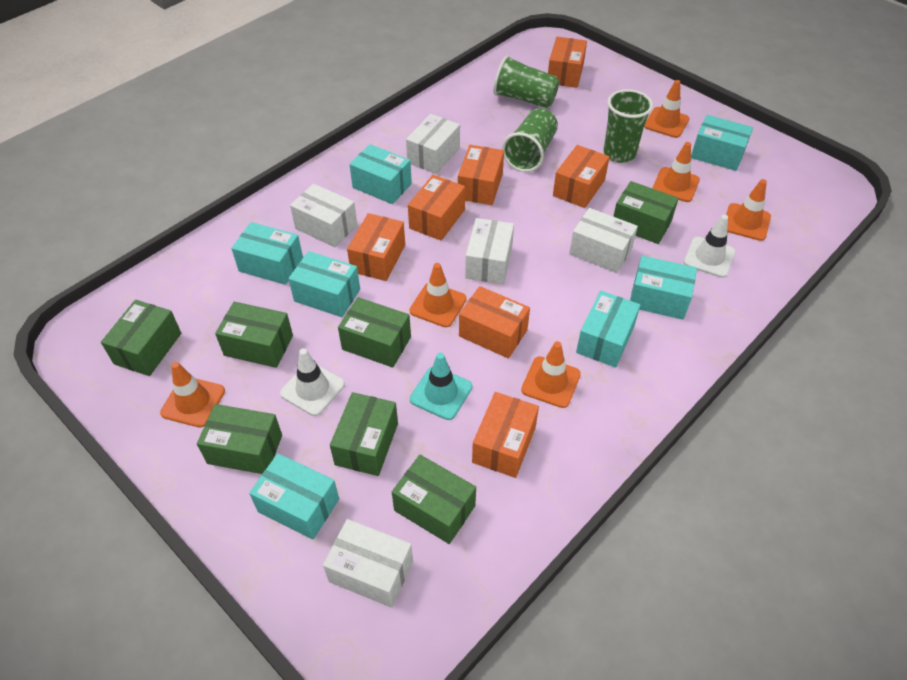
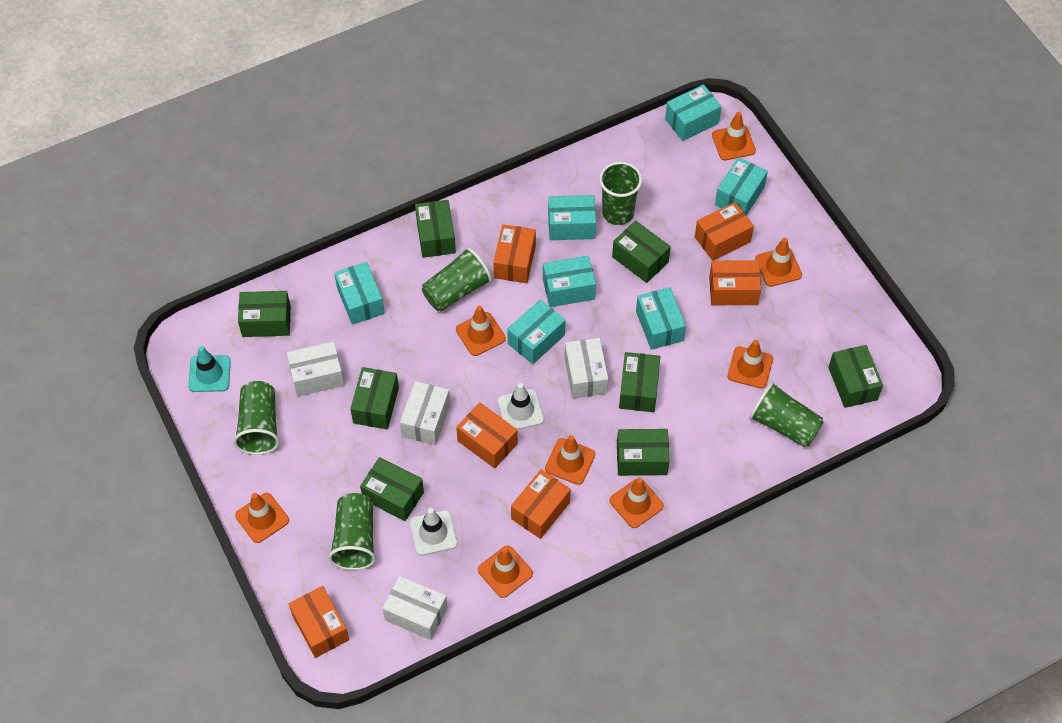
green box: 7 -> 8
green cup: 3 -> 5
orange box: 7 -> 6
orange traffic cone: 6 -> 8
white box: 5 -> 4

